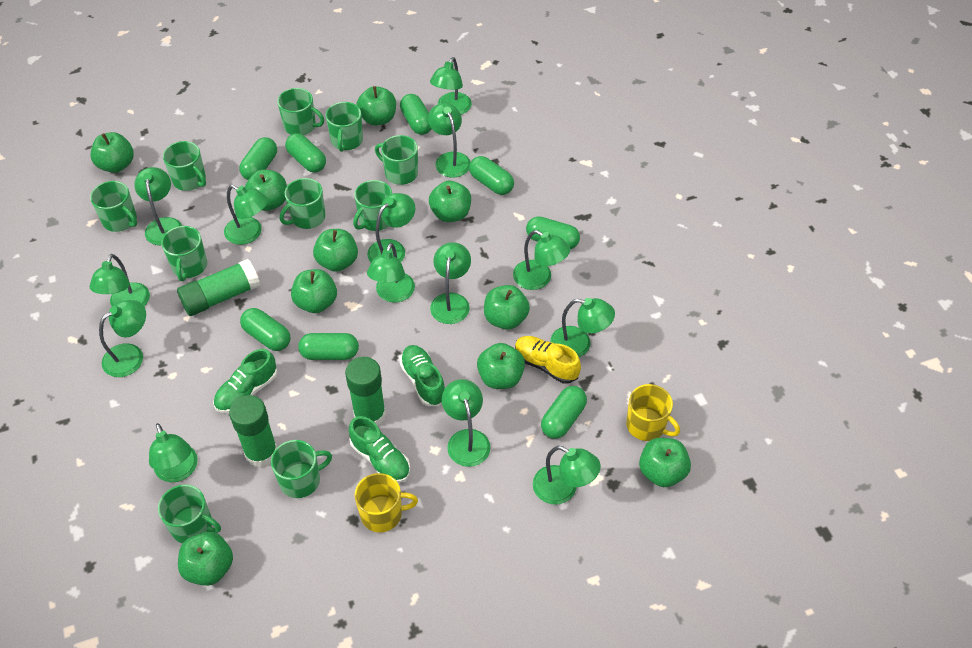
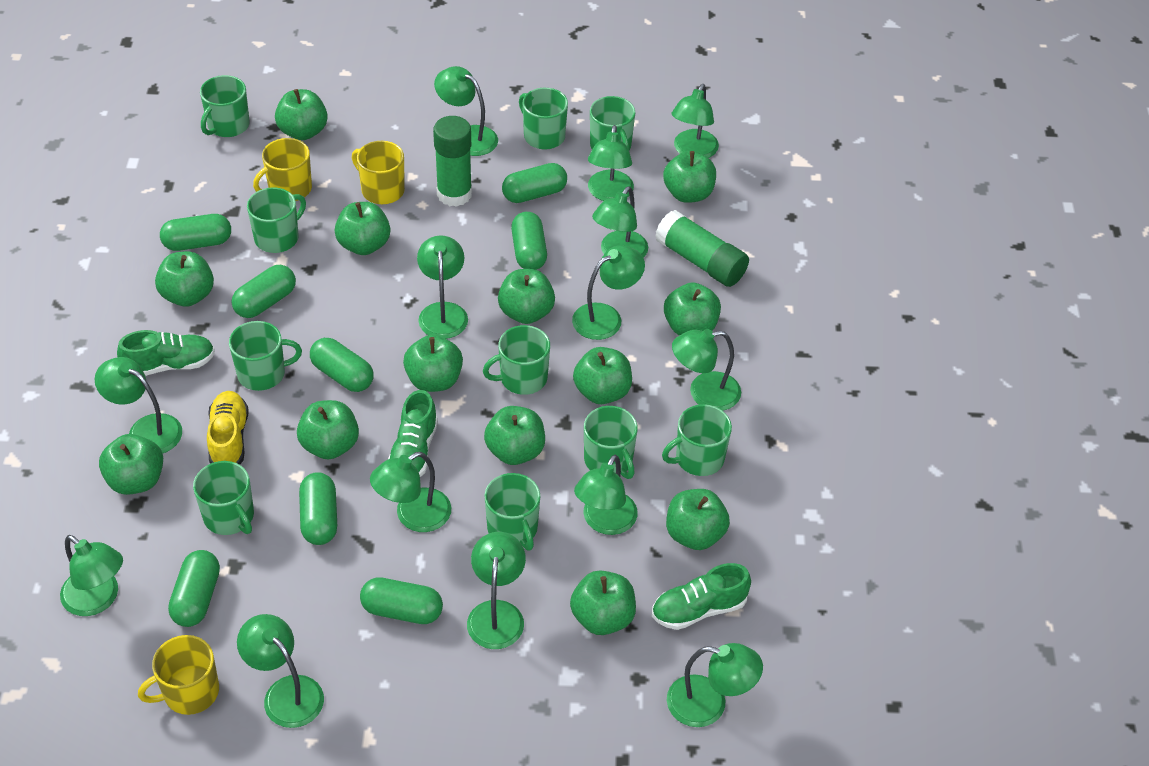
green apple: 10 -> 13
green glue stick: 3 -> 2
yellow mug: 2 -> 3

